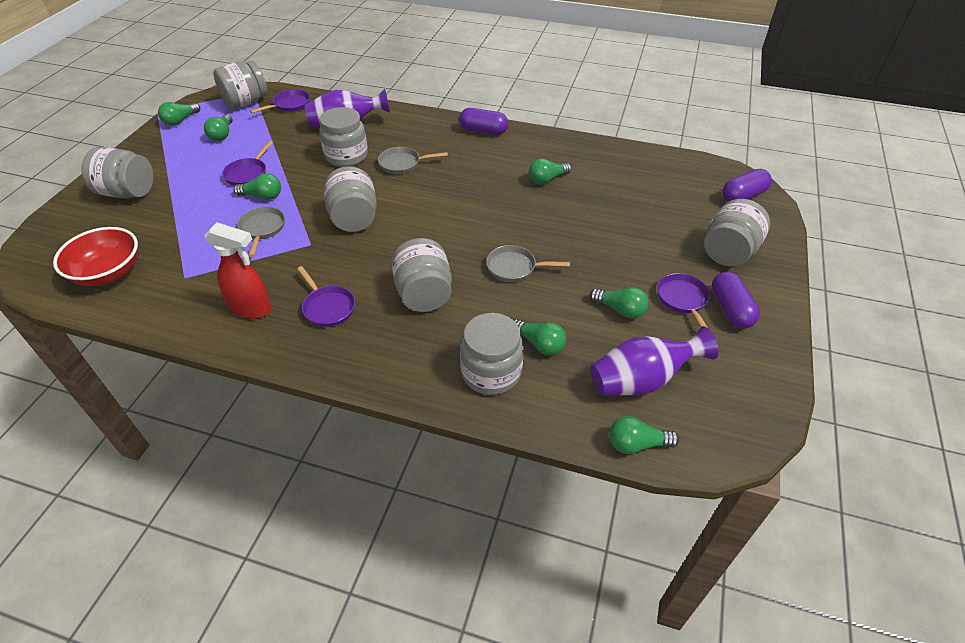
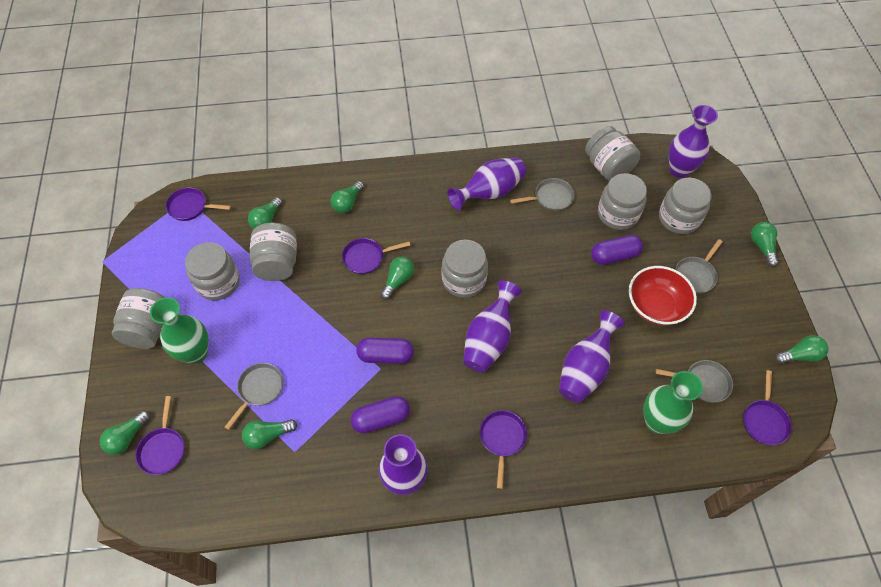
green vase: 0 -> 2
grey pan: 3 -> 4
purple pan: 4 -> 5
purple vase: 2 -> 5
red spray bottle: 1 -> 0

